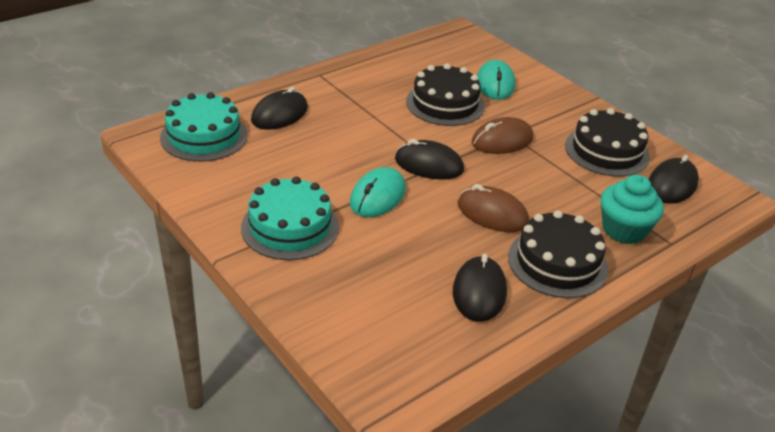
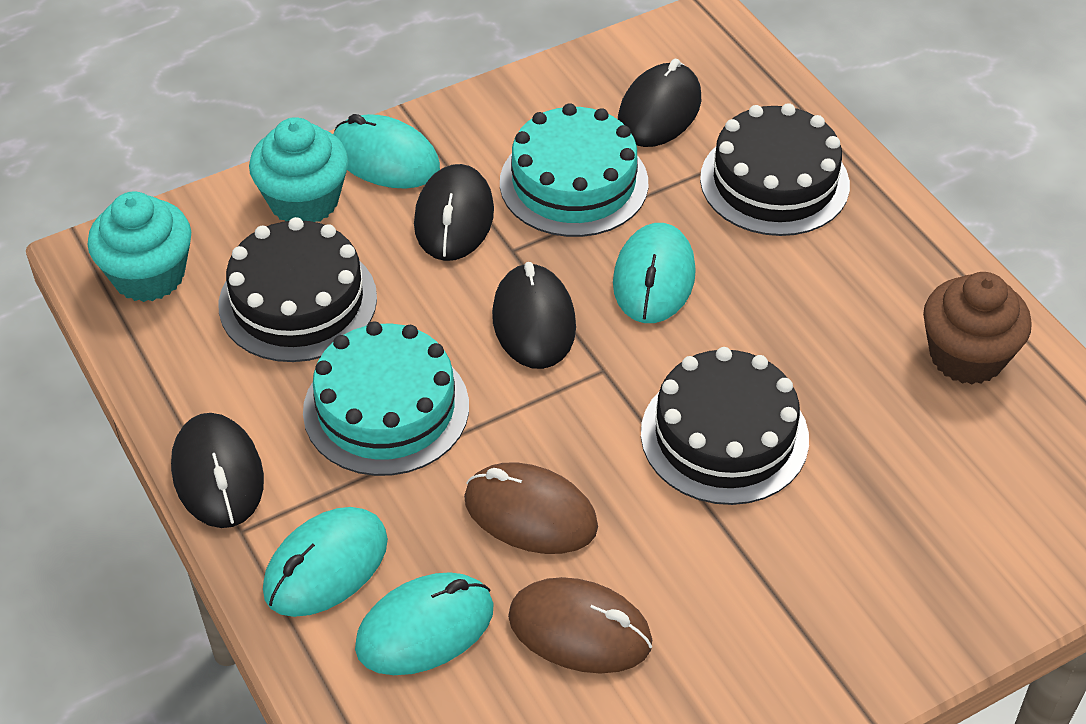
brown cupcake: 0 -> 1
turquoise cupcake: 1 -> 2
turquoise mouse: 2 -> 4

